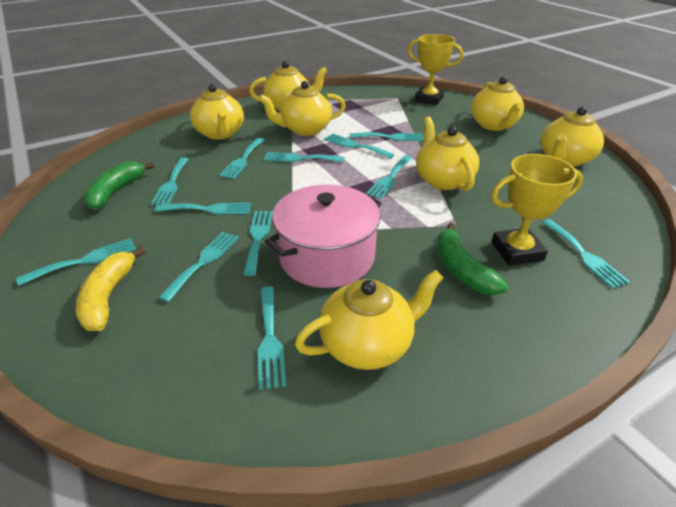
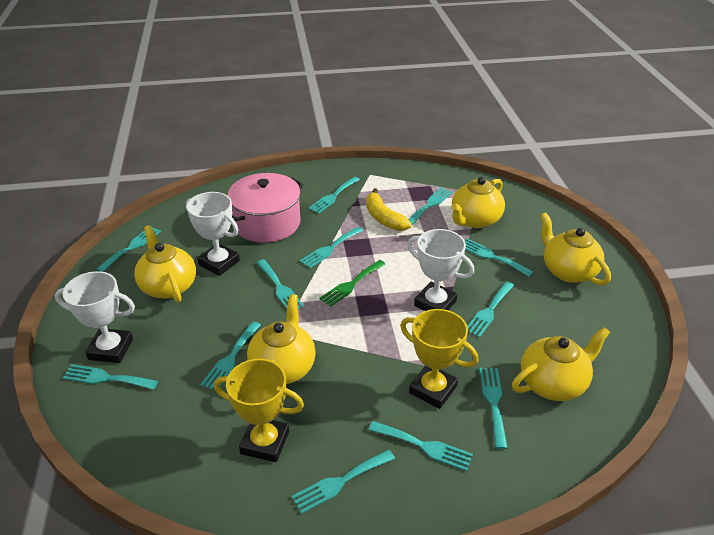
green banana: 2 -> 0
green fork: 0 -> 1
white trophy: 0 -> 3
yellow teapot: 7 -> 5

